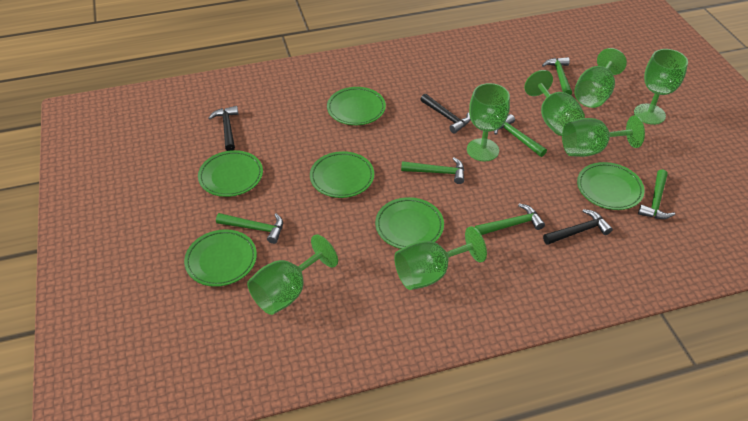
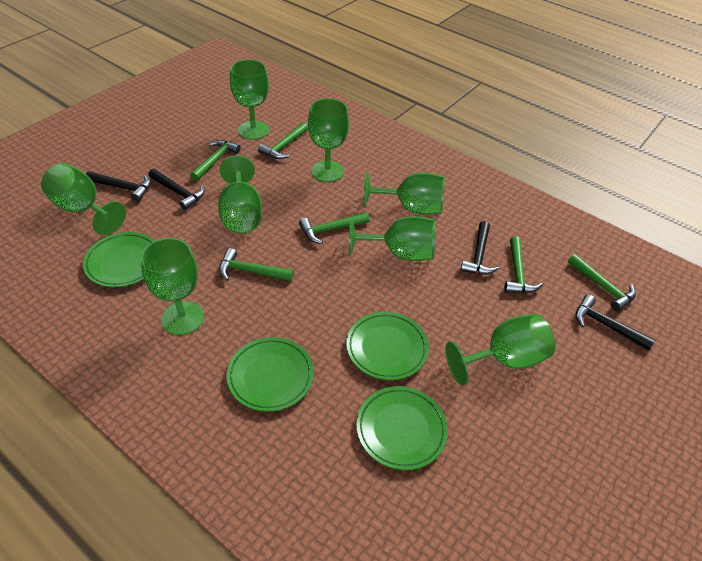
black hammer: 3 -> 4
green goblet: 7 -> 8
green plate: 6 -> 4

